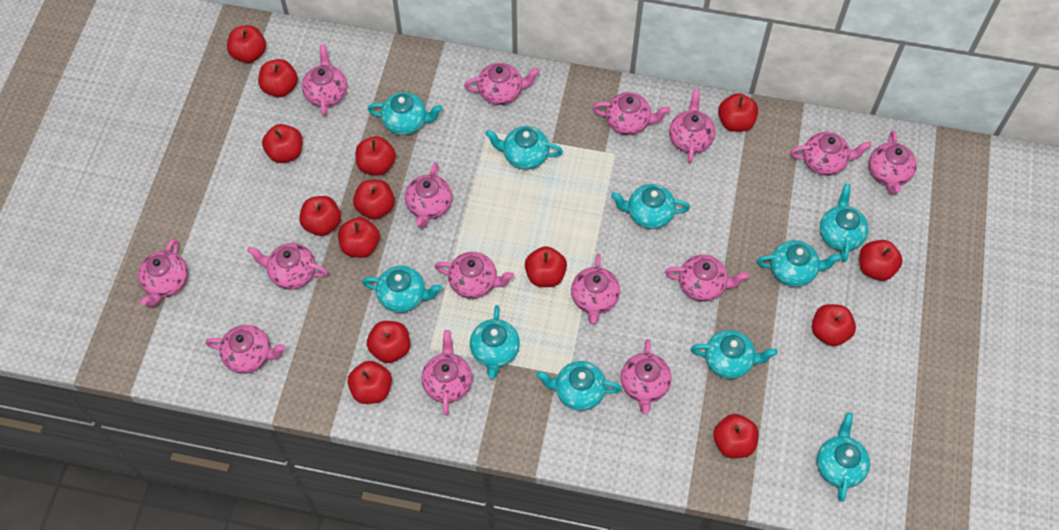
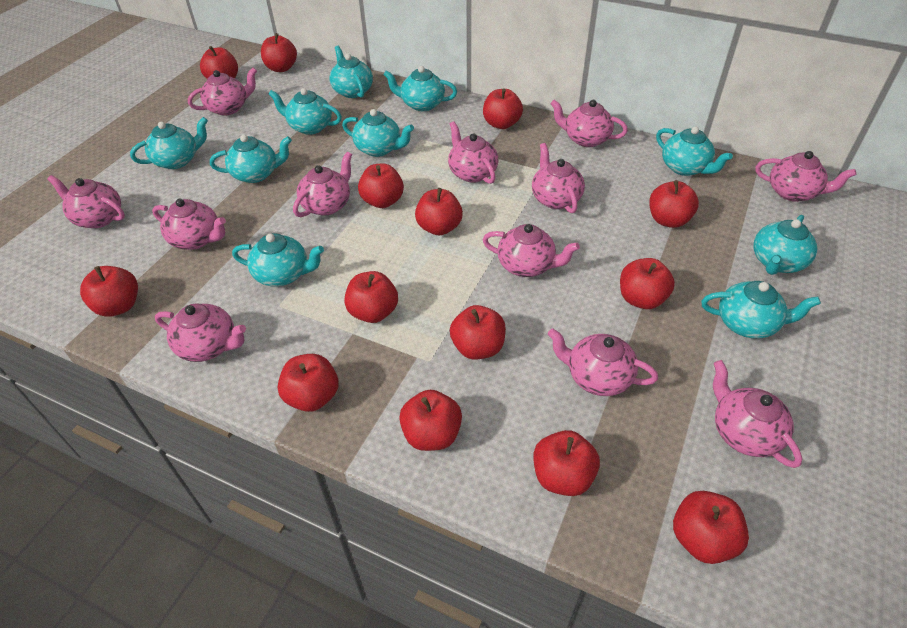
pink teapot: 15 -> 12

